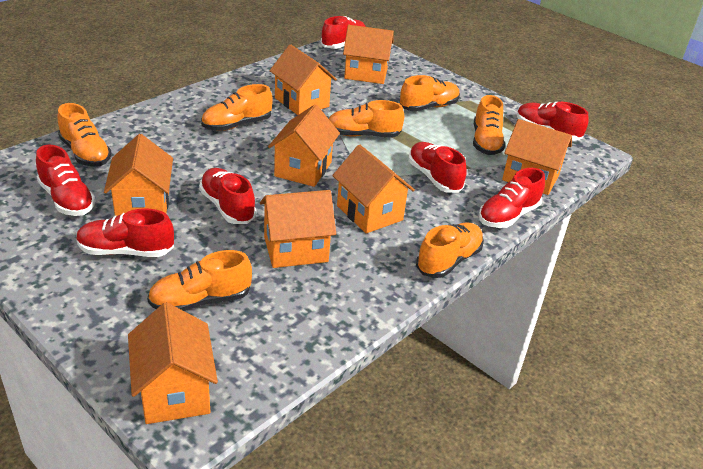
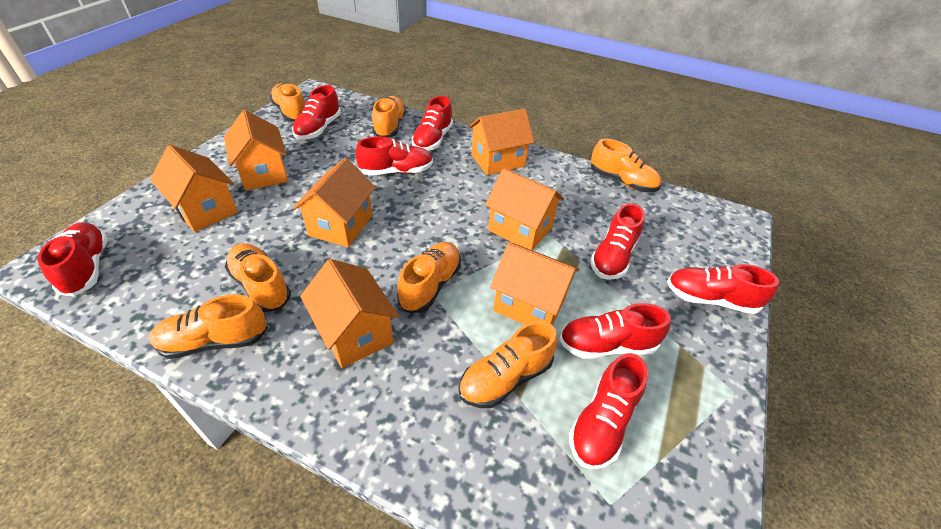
orange house: 8 -> 7
red shoe: 7 -> 8

